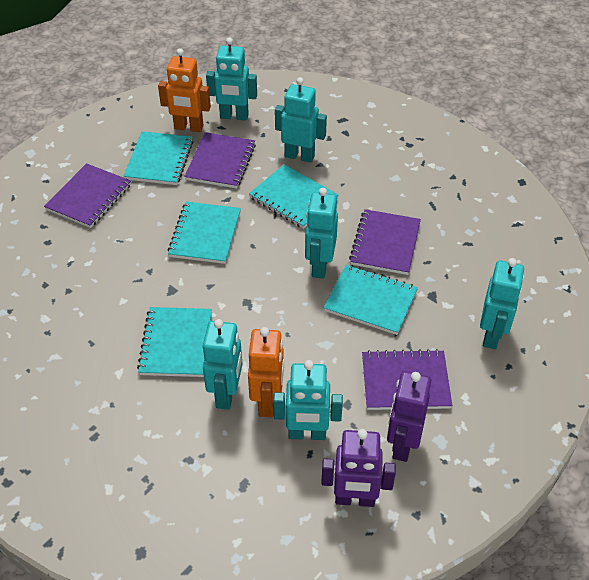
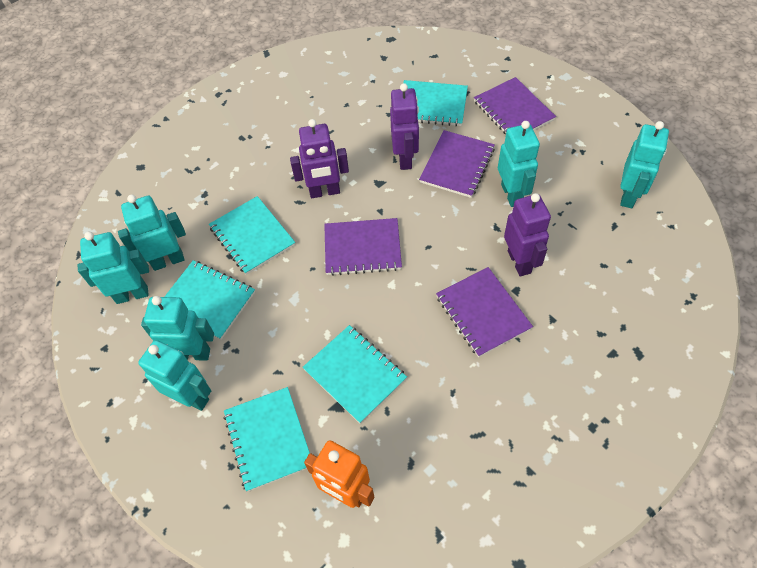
orange robot: 2 -> 1
purple robot: 2 -> 3

